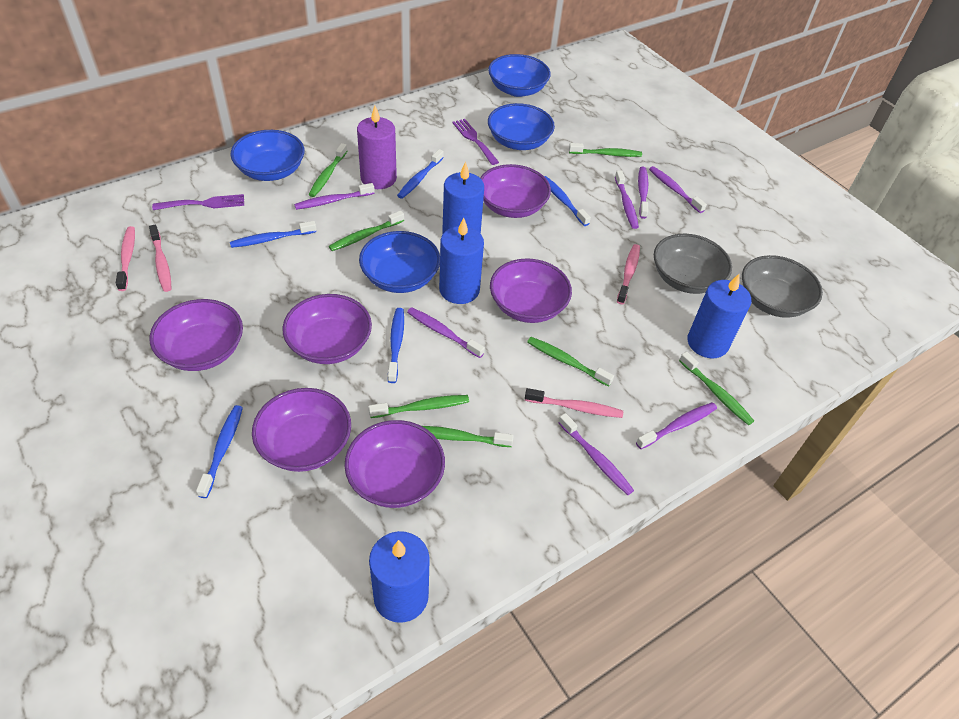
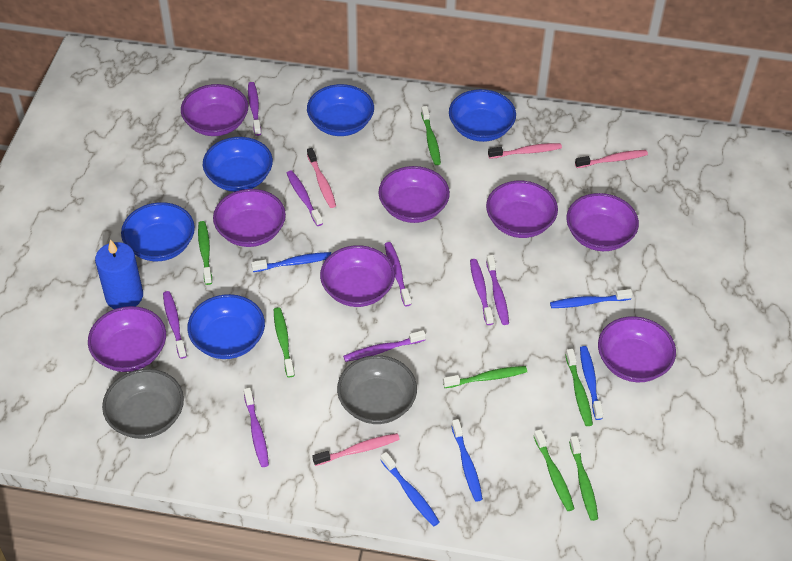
blue bowl: 4 -> 5
blue candle: 4 -> 1
purple bowl: 6 -> 8
purple candle: 1 -> 0
purple fork: 2 -> 0
purple toothbrush: 7 -> 8

